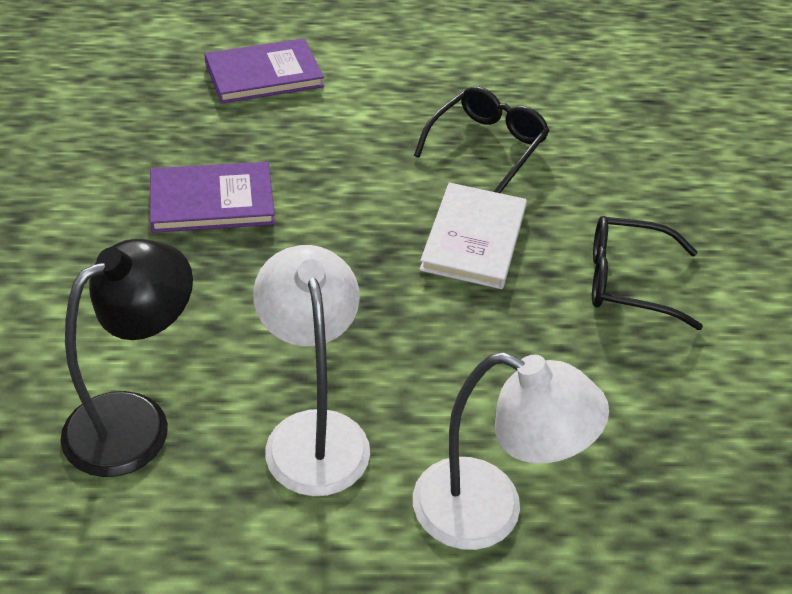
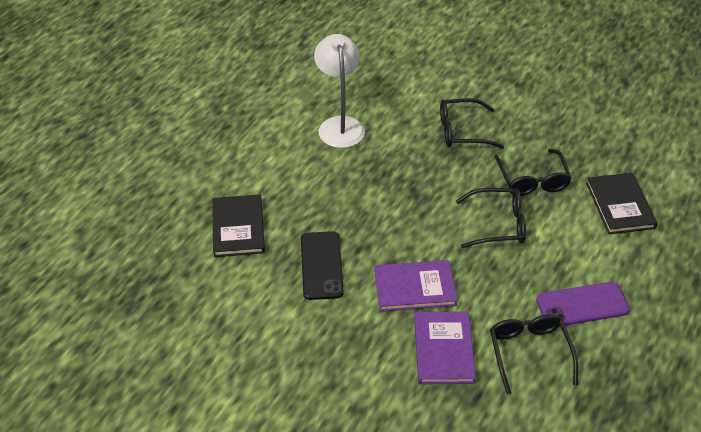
black book: 0 -> 2
black glasses: 2 -> 4
black lamp: 1 -> 0
black phone: 0 -> 1
purple phone: 0 -> 1
white book: 1 -> 0
white lamp: 2 -> 1

